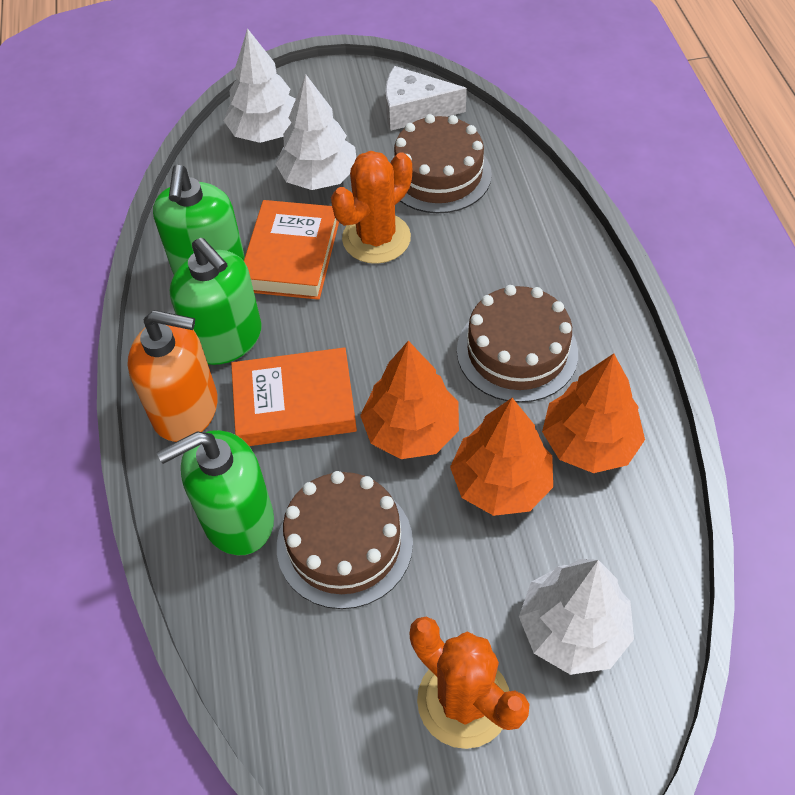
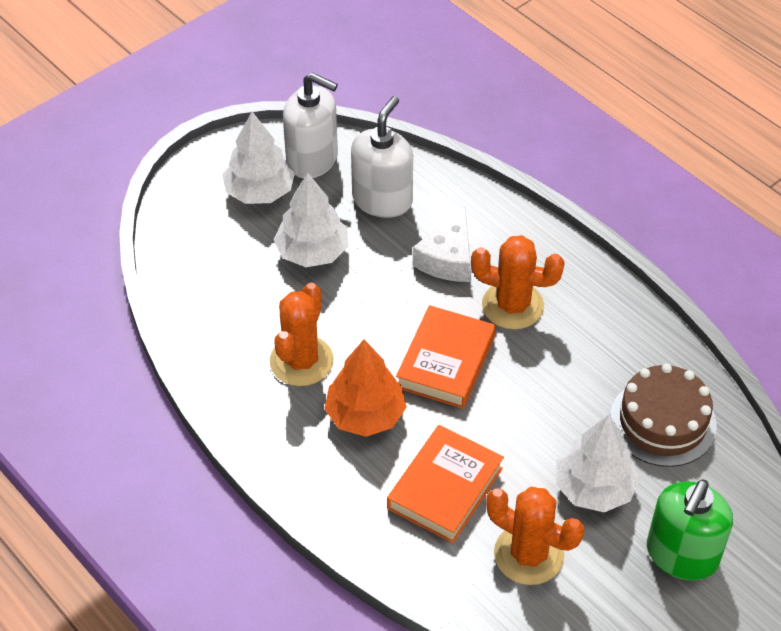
brown cake: 3 -> 1
green soap dispenser: 3 -> 1
orange cactus: 2 -> 3
orange soap dispenser: 1 -> 0
orange tree: 3 -> 1
white soap dispenser: 0 -> 2

